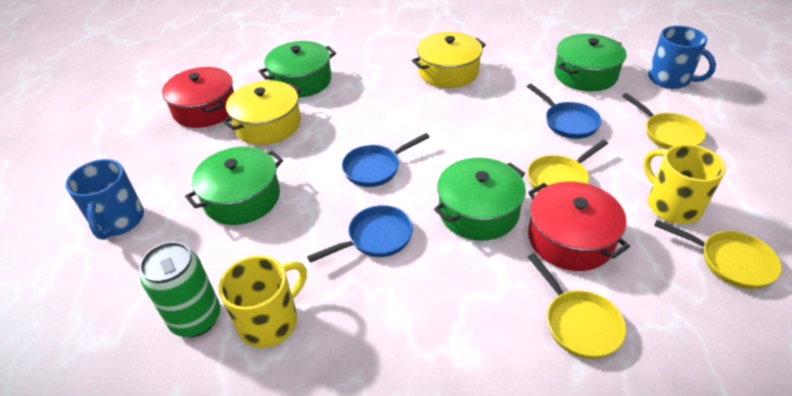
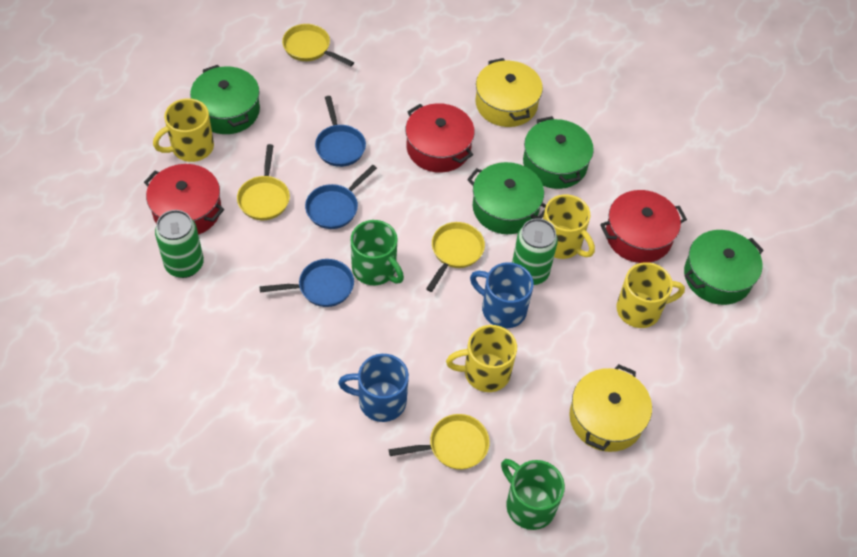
green can: 1 -> 2
green mug: 0 -> 2
red pot: 2 -> 3
yellow mug: 2 -> 4

